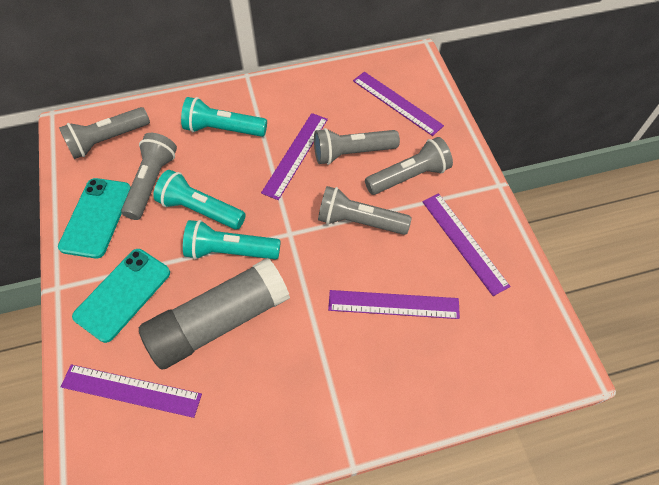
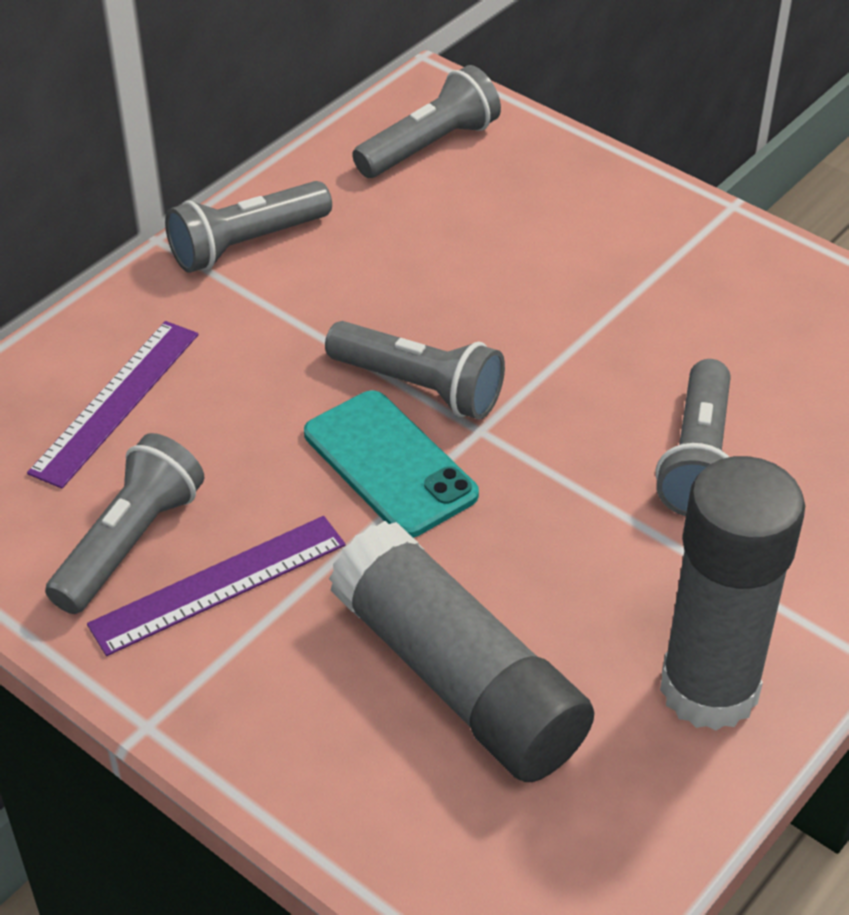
grey glue stick: 1 -> 2
purple ruler: 5 -> 2
turquoise flashlight: 3 -> 0
turquoise phone: 2 -> 1

